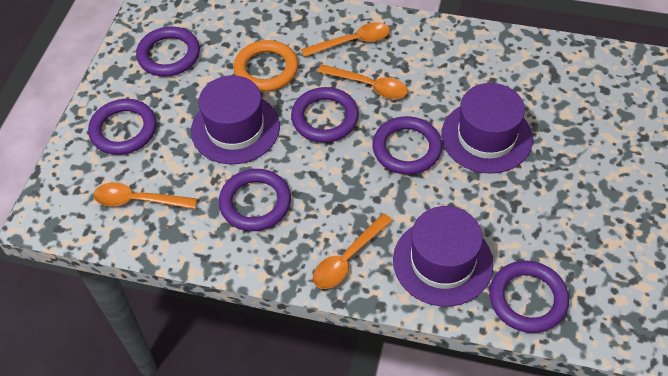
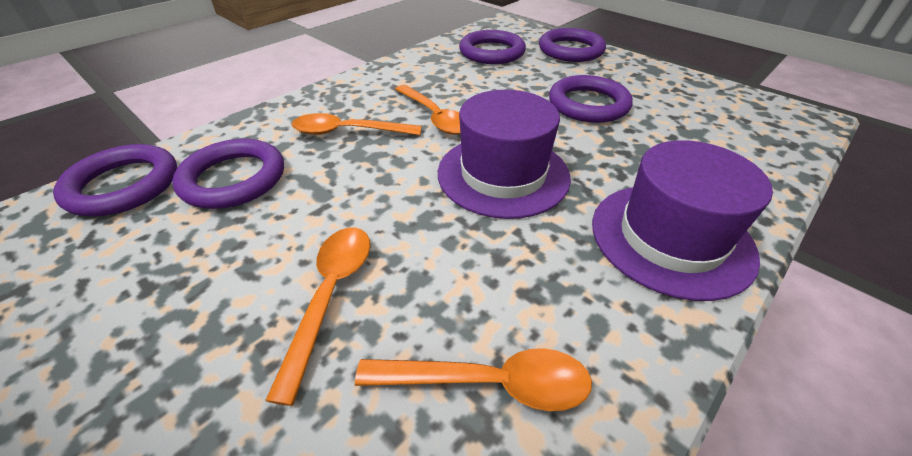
orange ring: 1 -> 0
purple hat: 3 -> 2
purple ring: 6 -> 5

